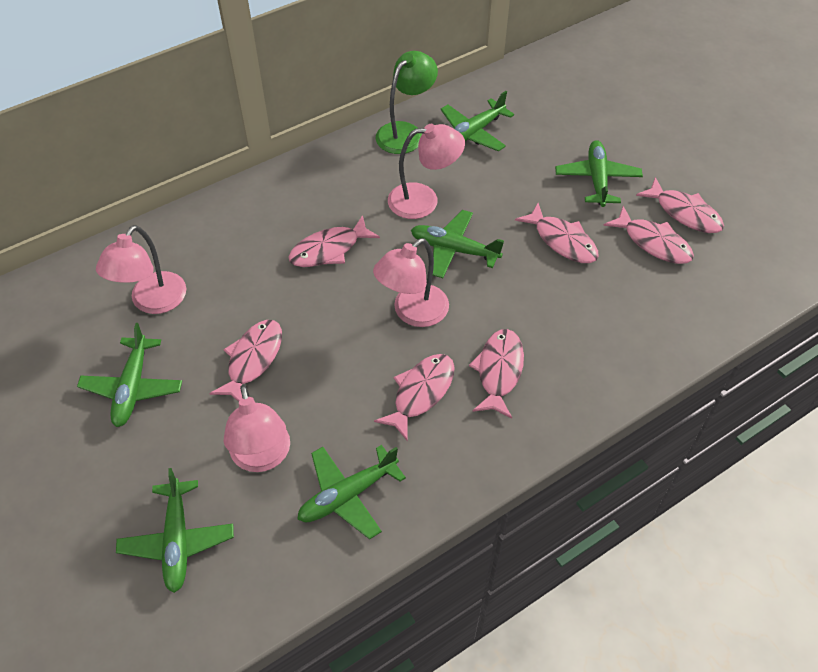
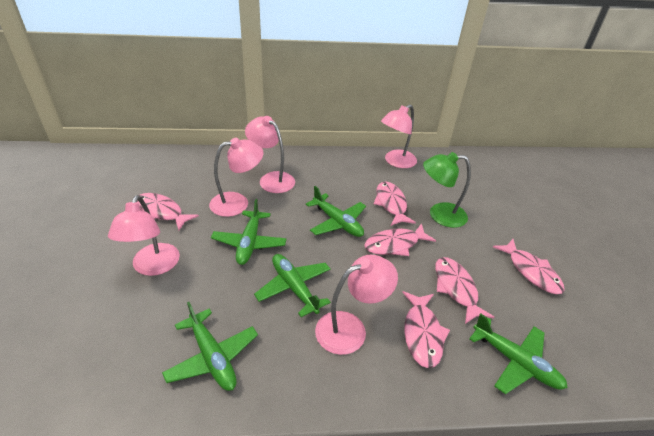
green plane: 6 -> 5
pink fish: 7 -> 6
pink lamp: 4 -> 5

